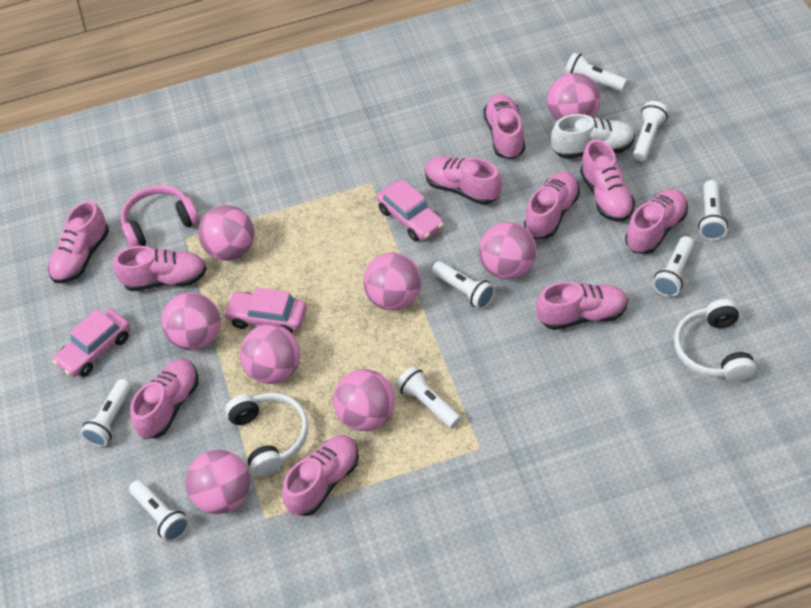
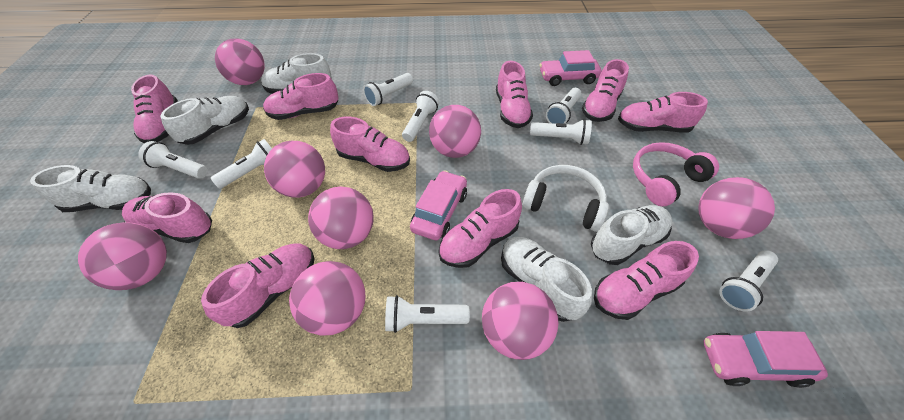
white headphones: 2 -> 1
white shoe: 1 -> 5

